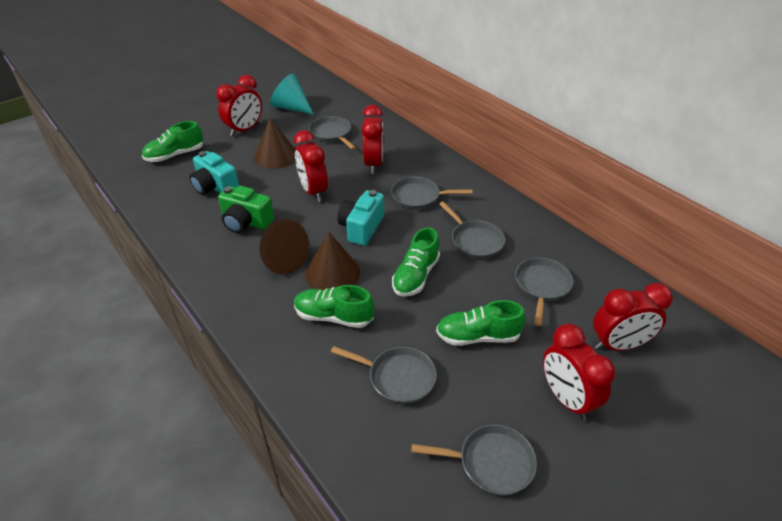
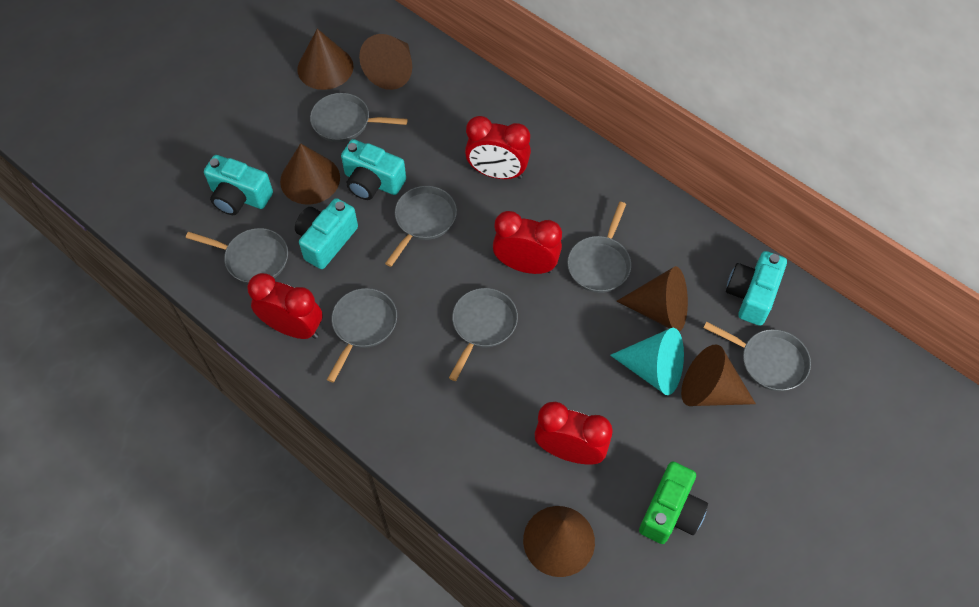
brown cone: 3 -> 6
green shoe: 4 -> 0
grey pan: 6 -> 7
red clock: 5 -> 4
turquoise camera: 2 -> 4

